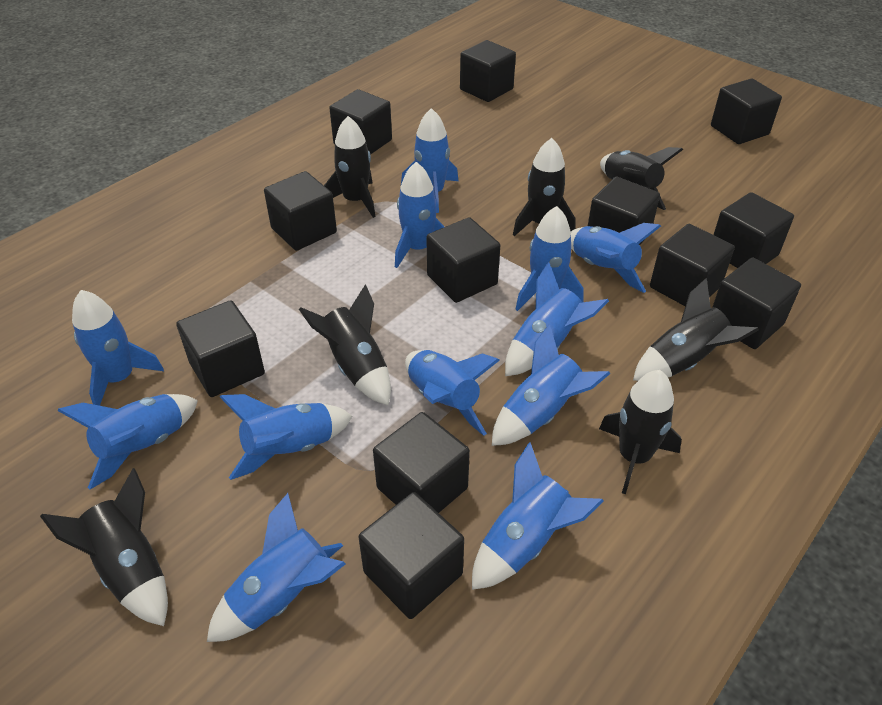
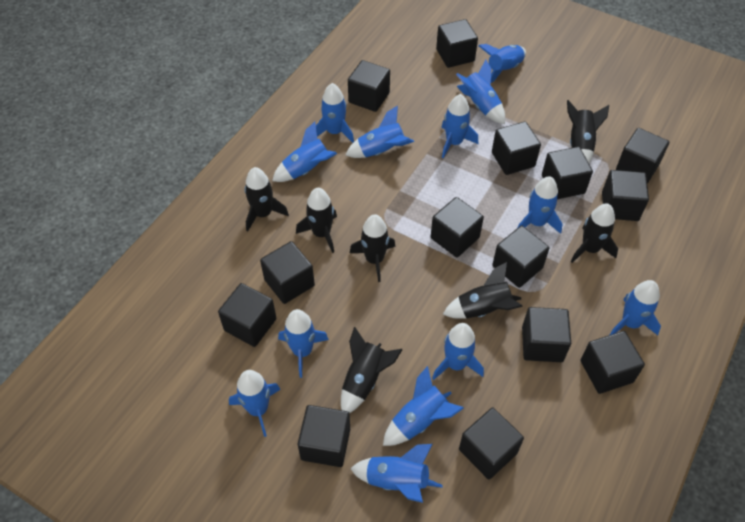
black cube: 12 -> 14
blue rocket: 12 -> 13

